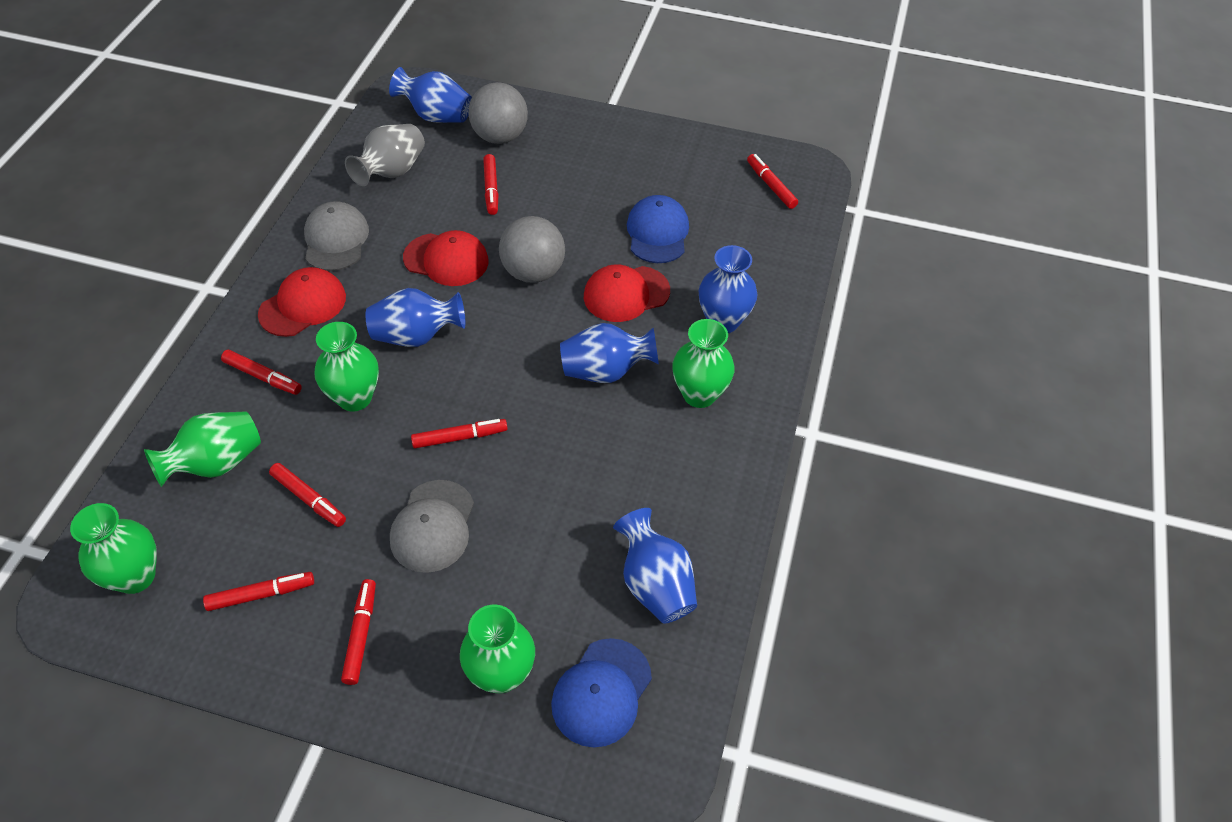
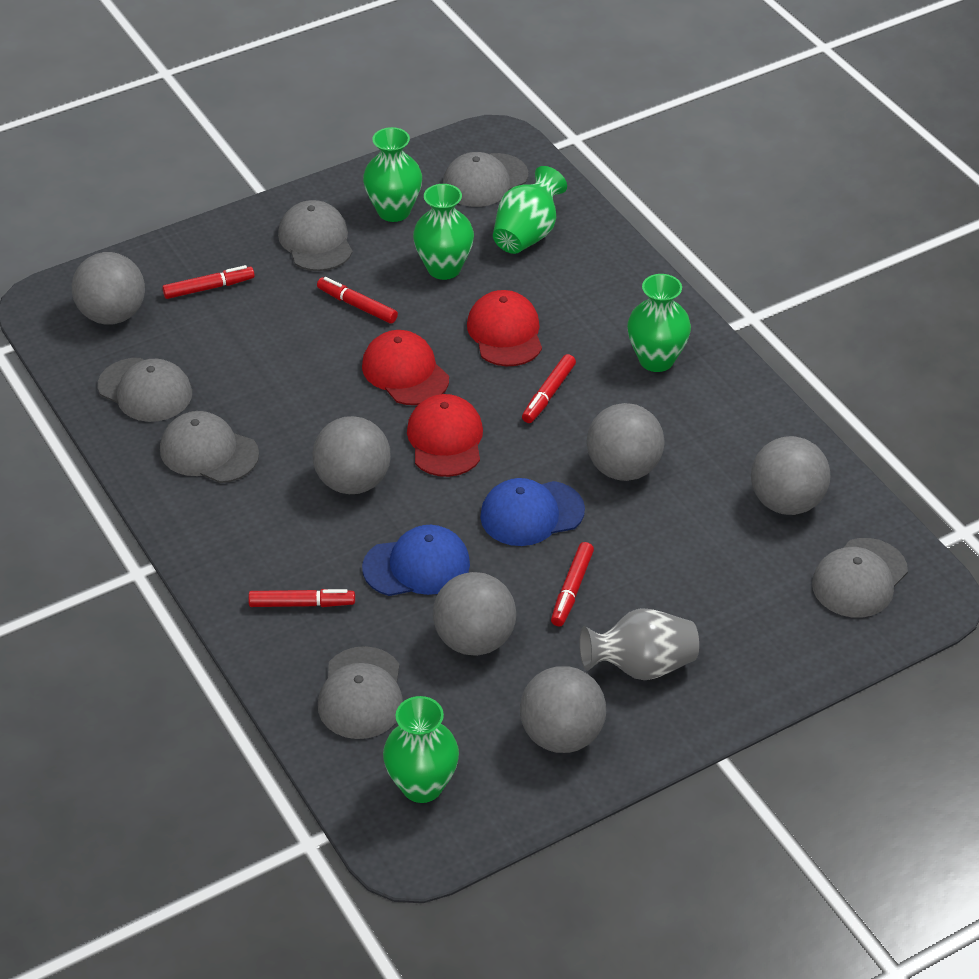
blue vase: 5 -> 0
grey ball: 2 -> 6
grey cap: 2 -> 6
red marker: 7 -> 5

